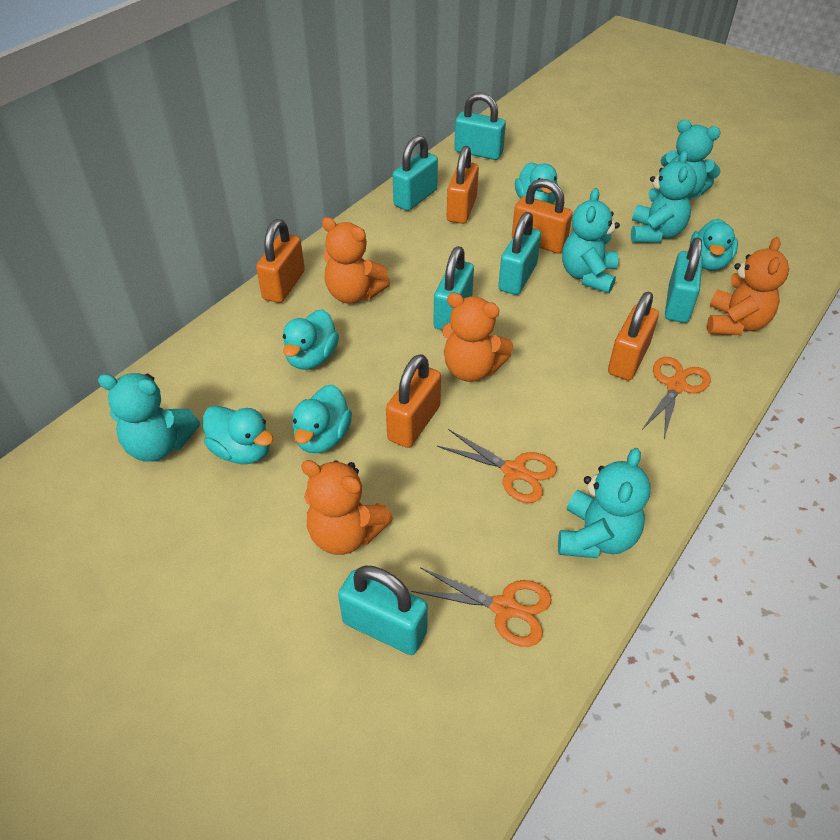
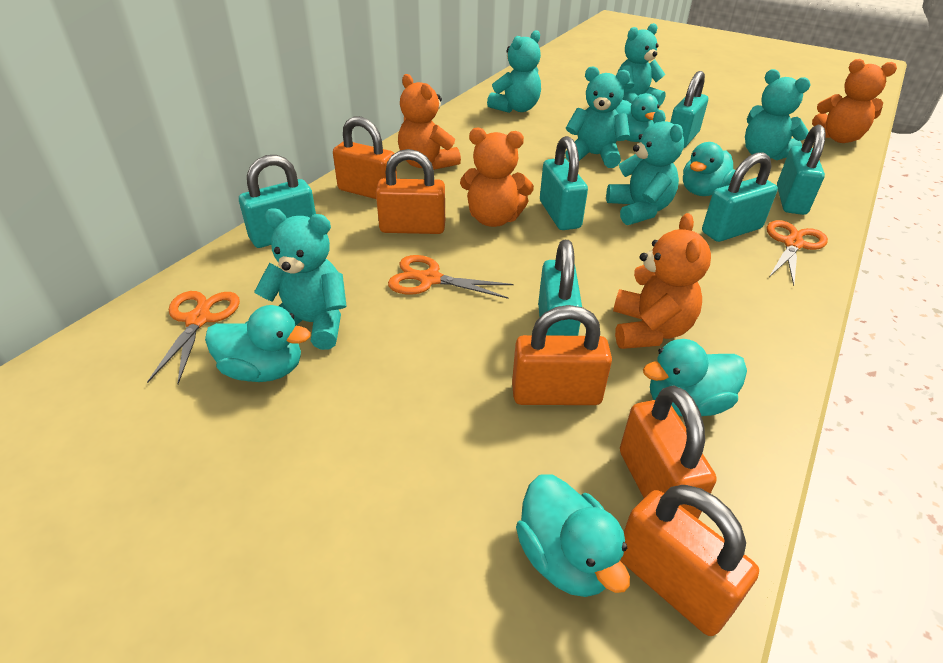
turquoise teddy bear: 5 -> 6

